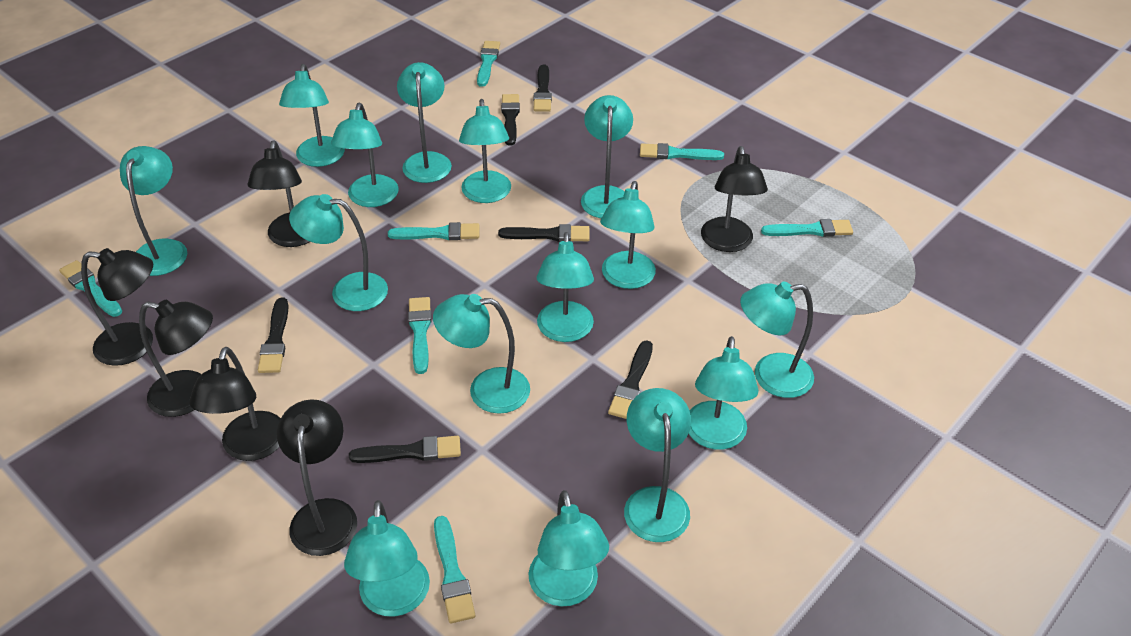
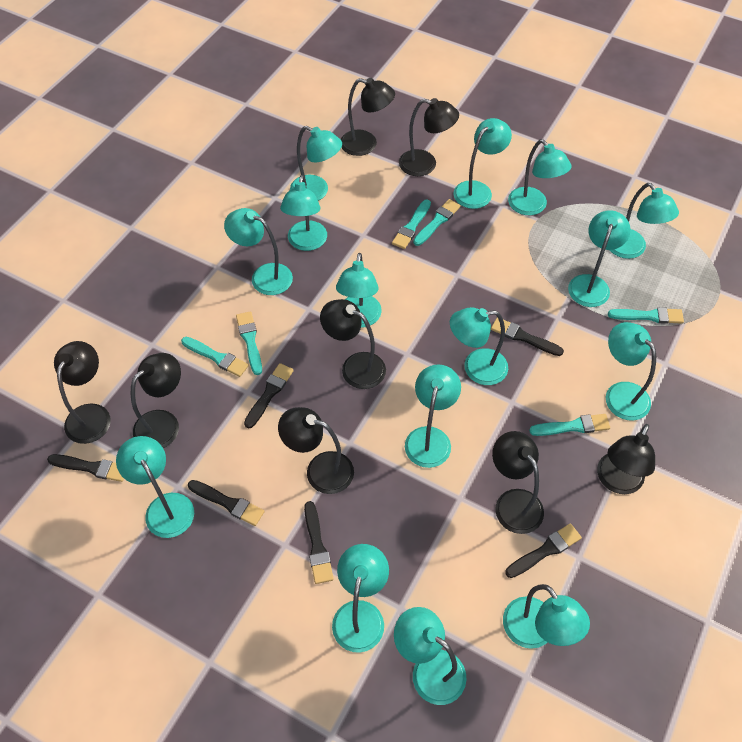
black lamp: 6 -> 8
turquoise brush: 7 -> 6

